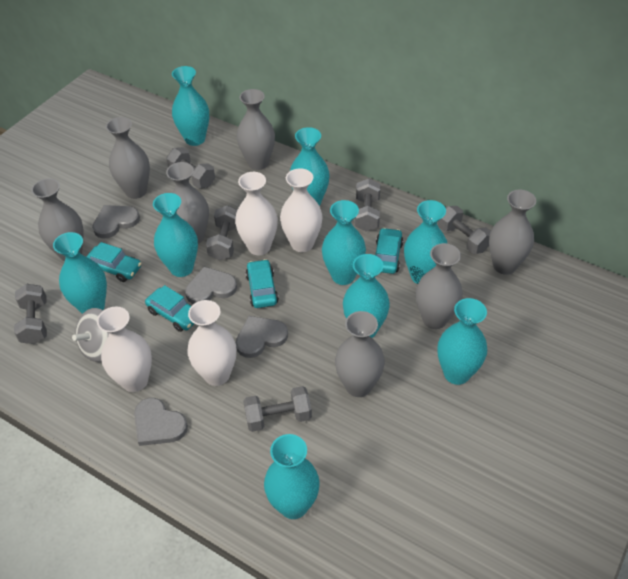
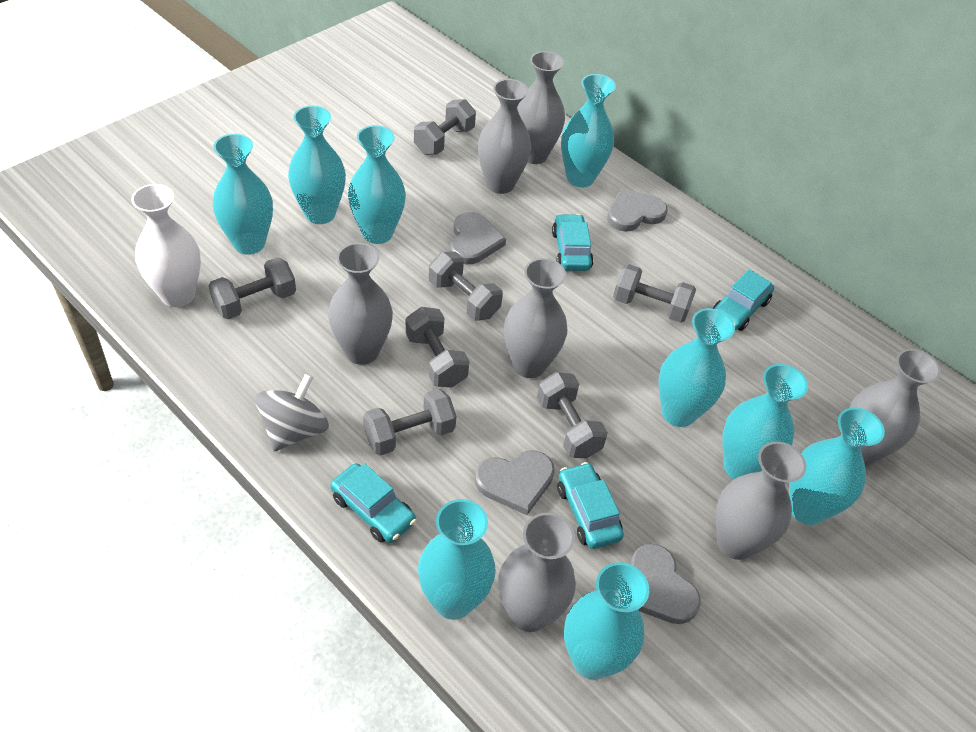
grey dumbbell: 6 -> 7
white vase: 4 -> 1

